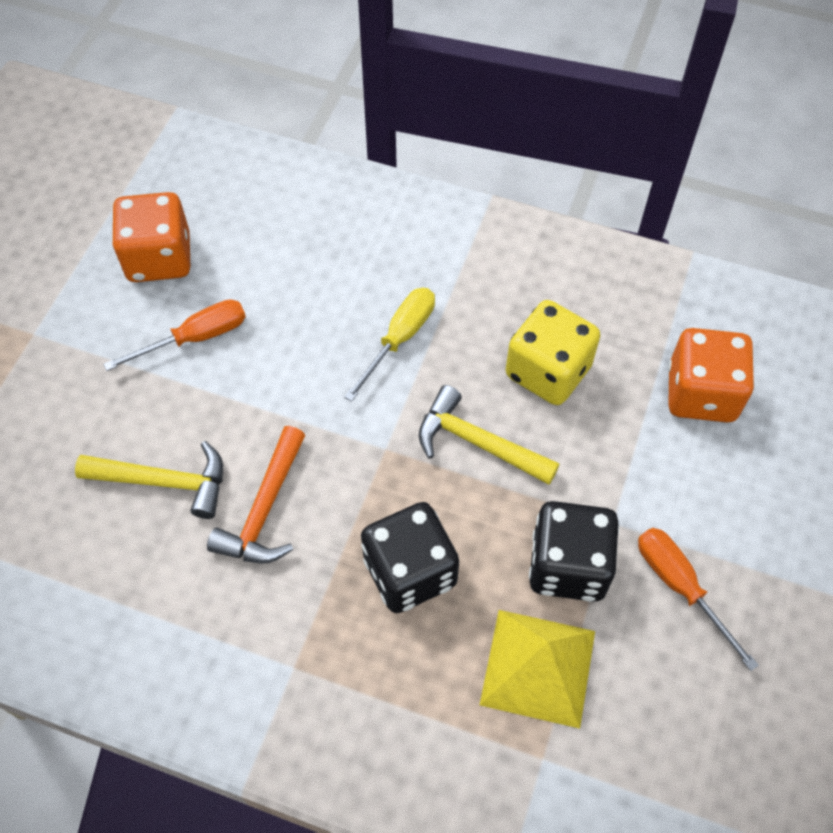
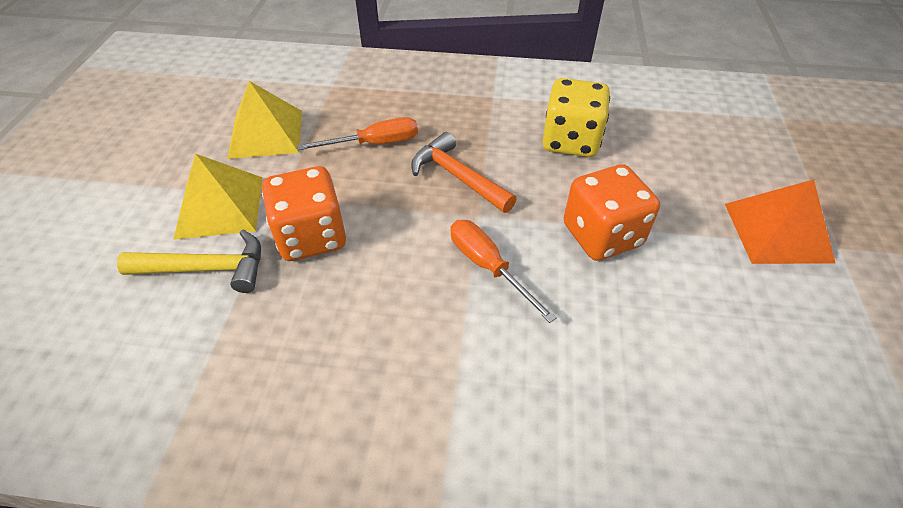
black dice: 2 -> 0
orange pyramid: 0 -> 1
yellow hammer: 2 -> 1
yellow pyramid: 1 -> 2
yellow screwdriver: 1 -> 0

